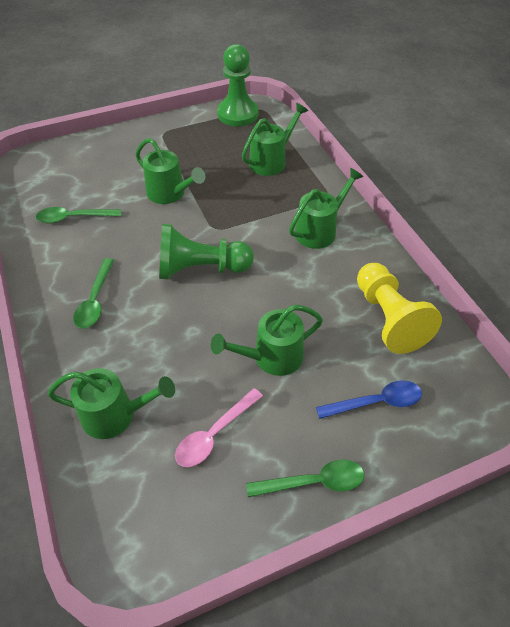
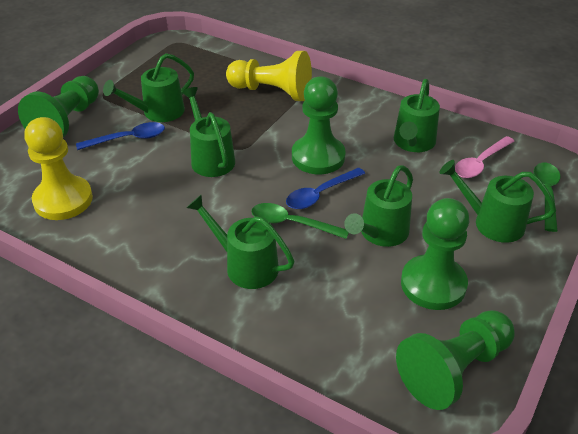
blue spoon: 1 -> 2
green pawn: 2 -> 4
green spoon: 3 -> 2
green watering can: 5 -> 6
yellow pawn: 1 -> 2

